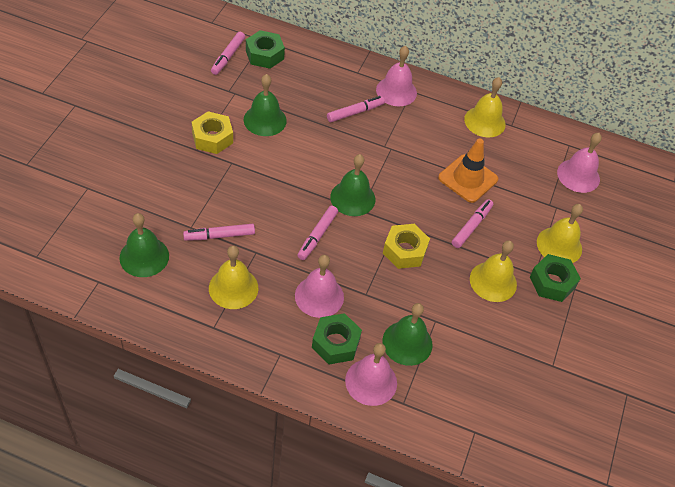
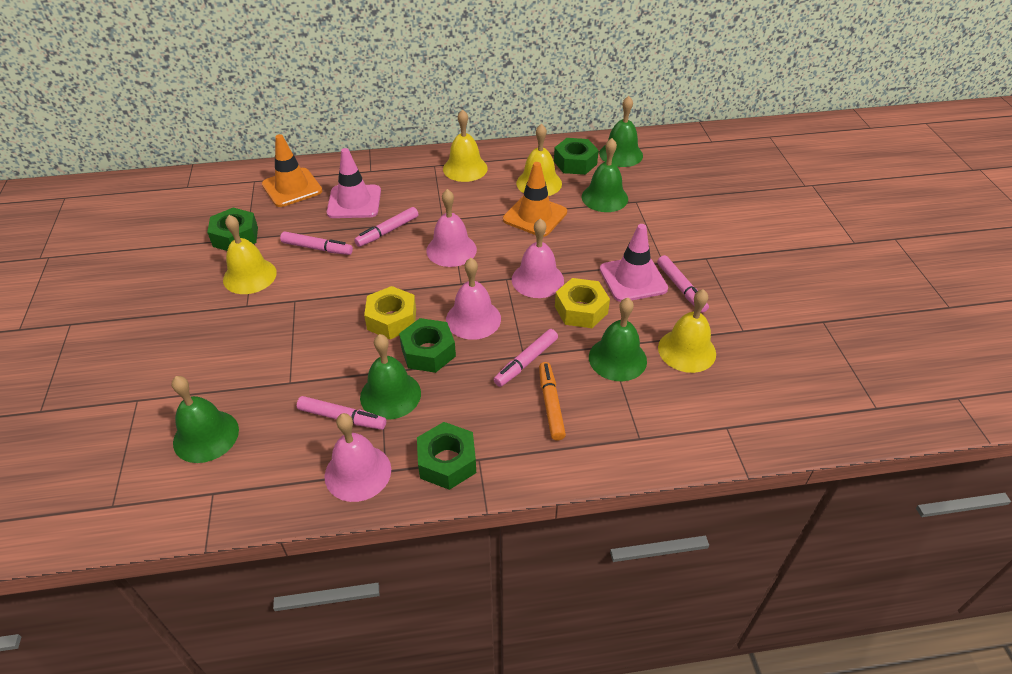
green bell: 4 -> 5
green nut: 3 -> 4
orange marker: 0 -> 1
orange traffic cone: 1 -> 2
pink traffic cone: 0 -> 2

